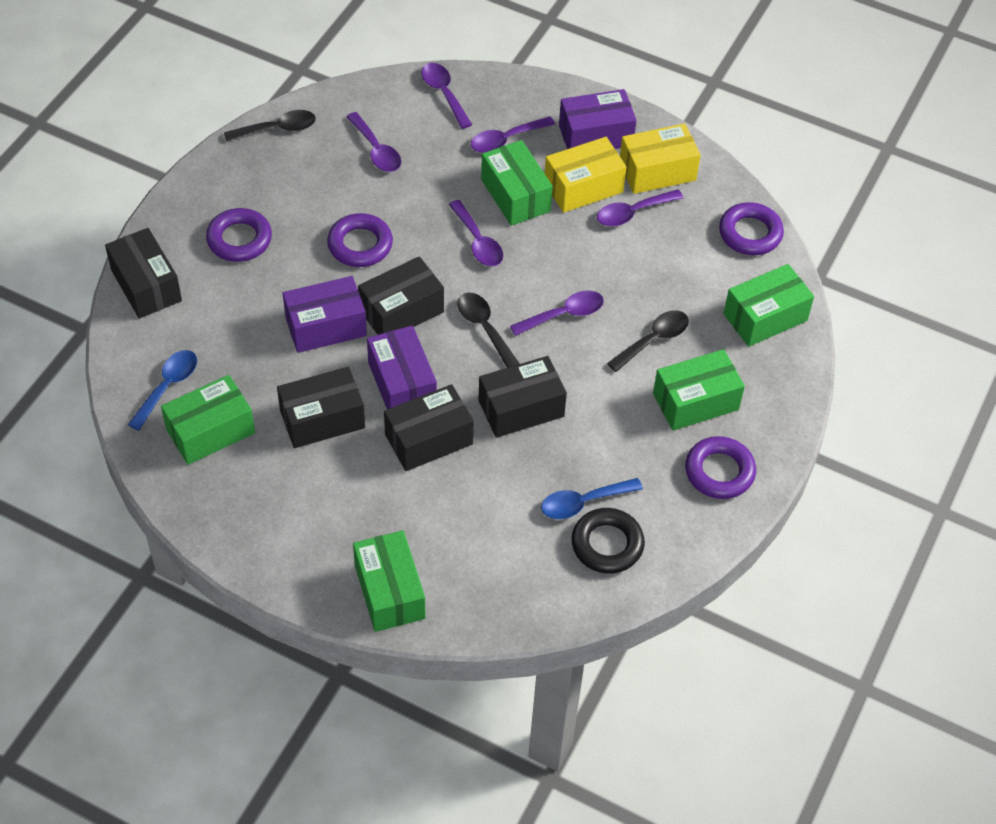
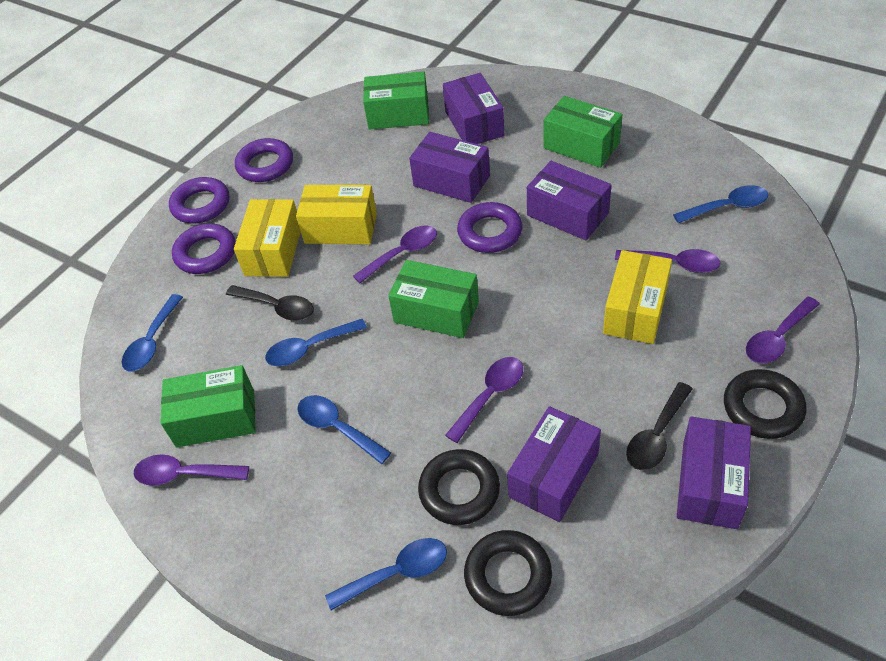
black box: 5 -> 0
black ring: 1 -> 3
black spoon: 3 -> 2
blue spoon: 2 -> 5
green box: 5 -> 4
purple box: 3 -> 5
purple spoon: 6 -> 5
yellow box: 2 -> 3

